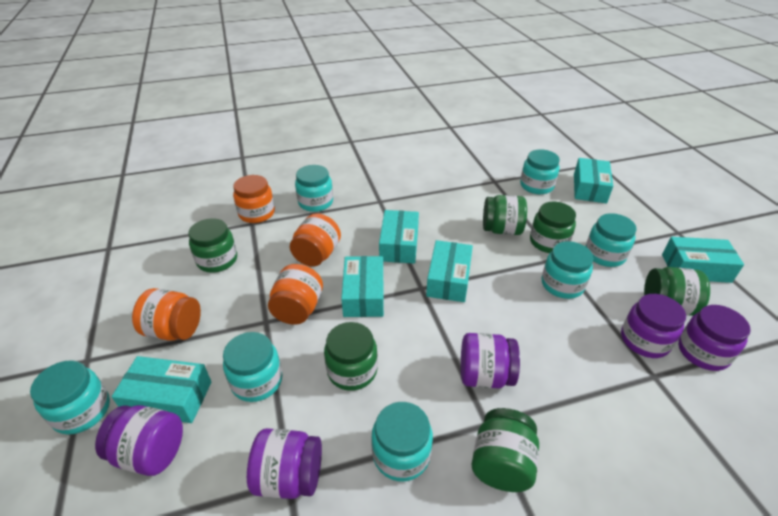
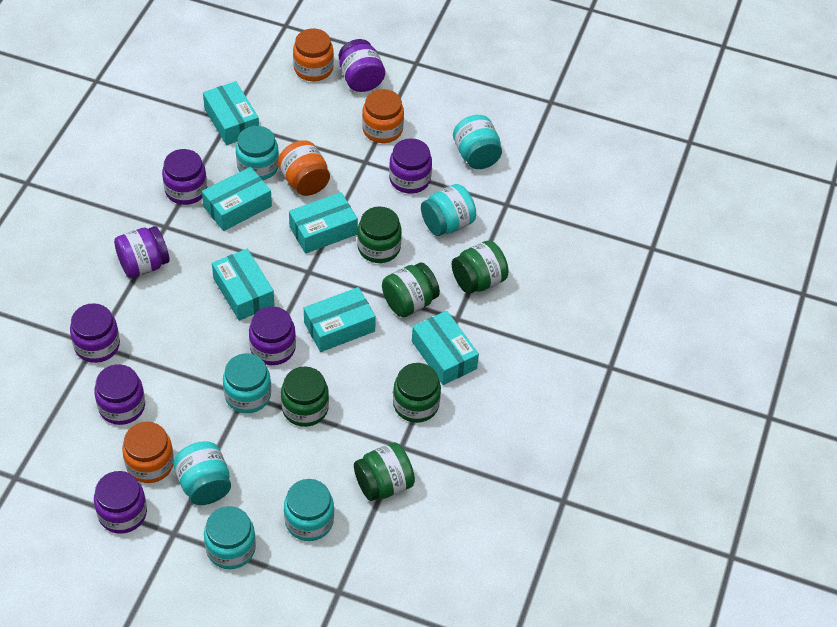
purple jar: 5 -> 8

